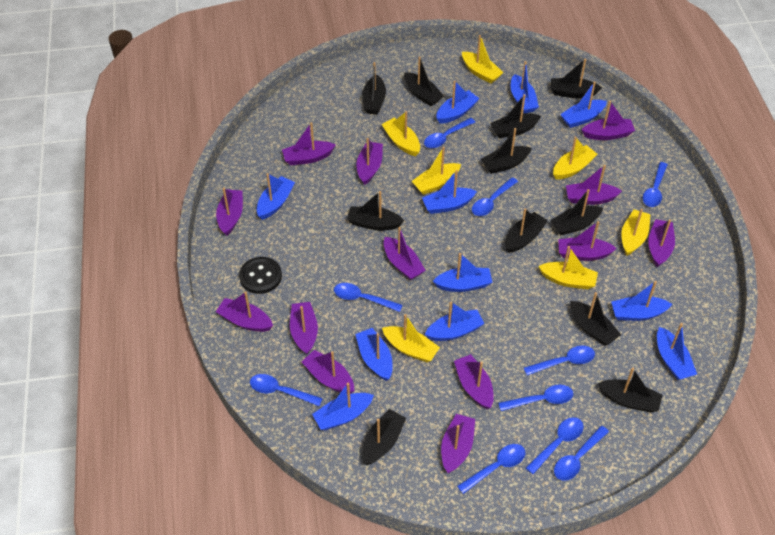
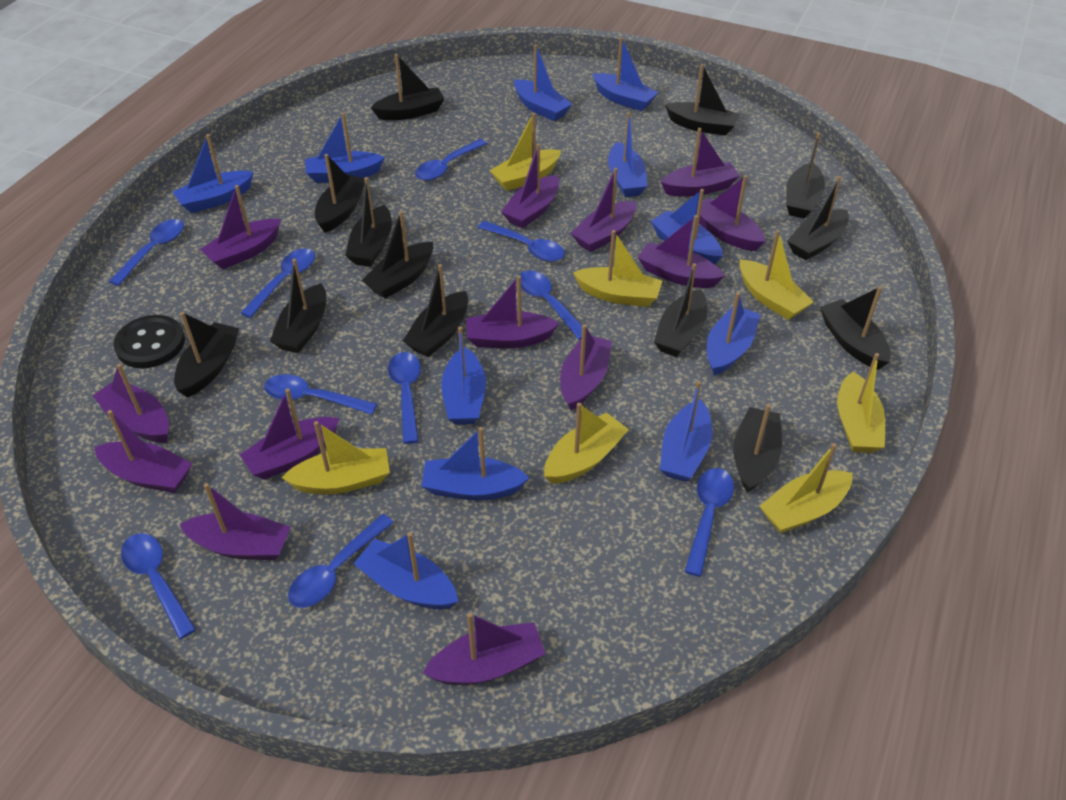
black boat: 11 -> 13

